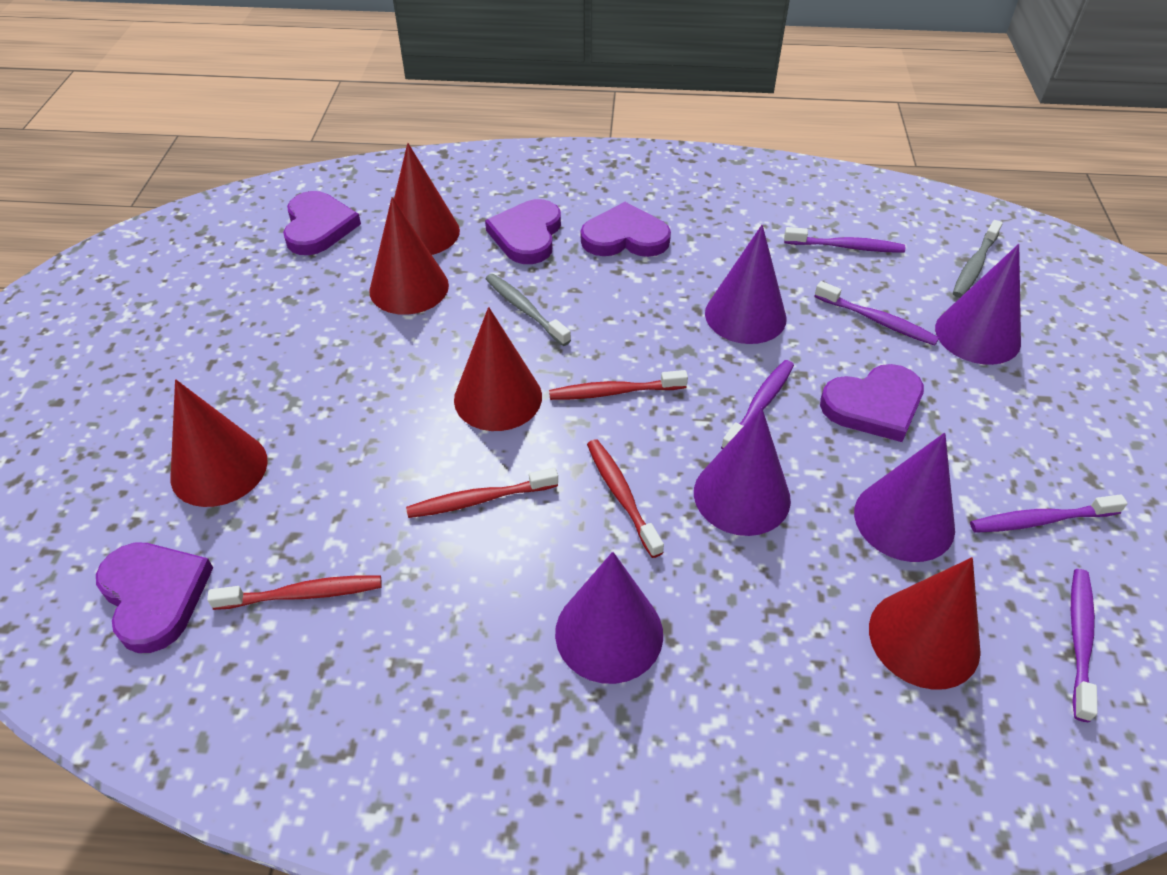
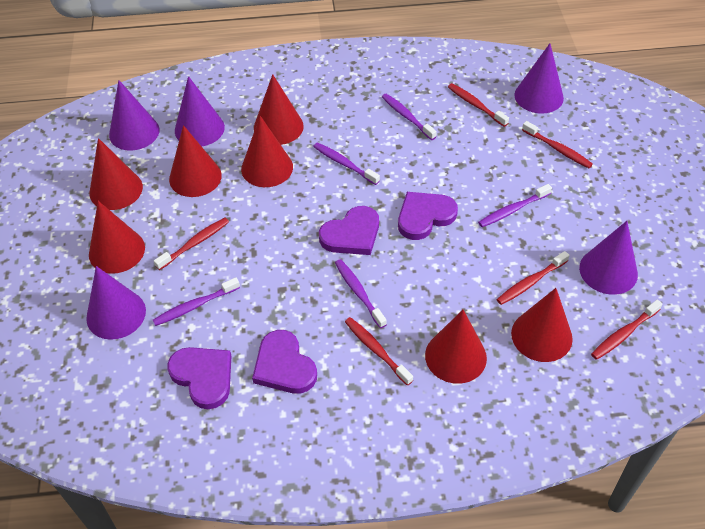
grey toothbrush: 2 -> 0
purple heart: 5 -> 4
red cone: 5 -> 7
red toothbrush: 4 -> 6

